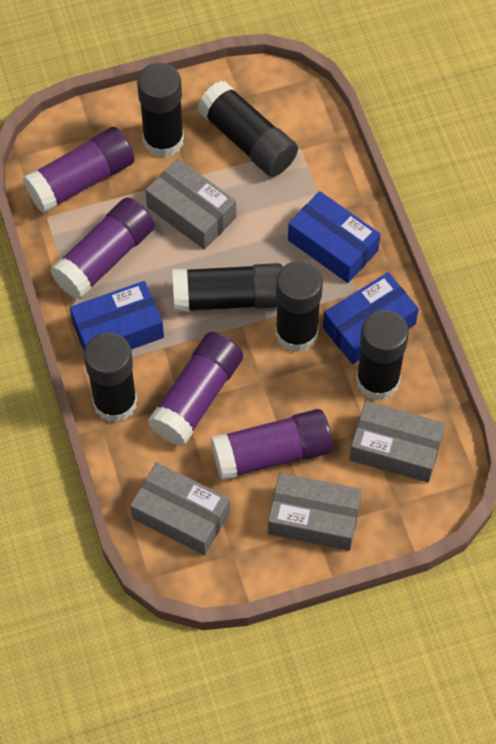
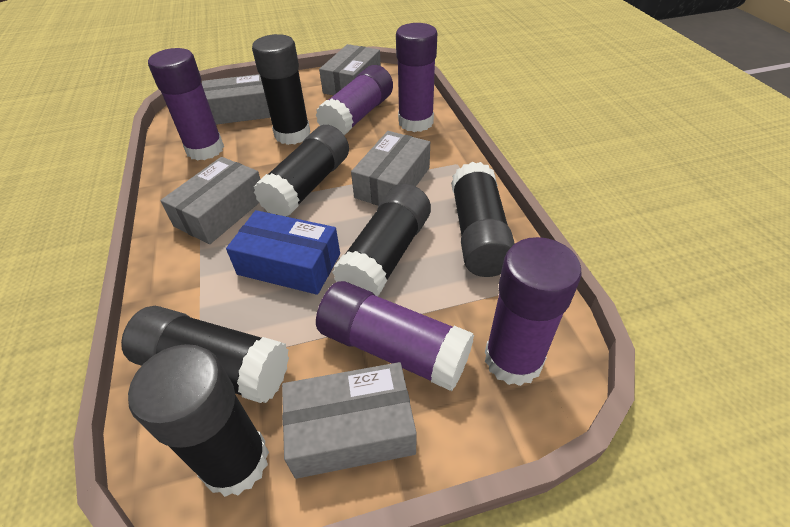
blue box: 3 -> 1
grey box: 4 -> 5
purple glue stick: 4 -> 5

